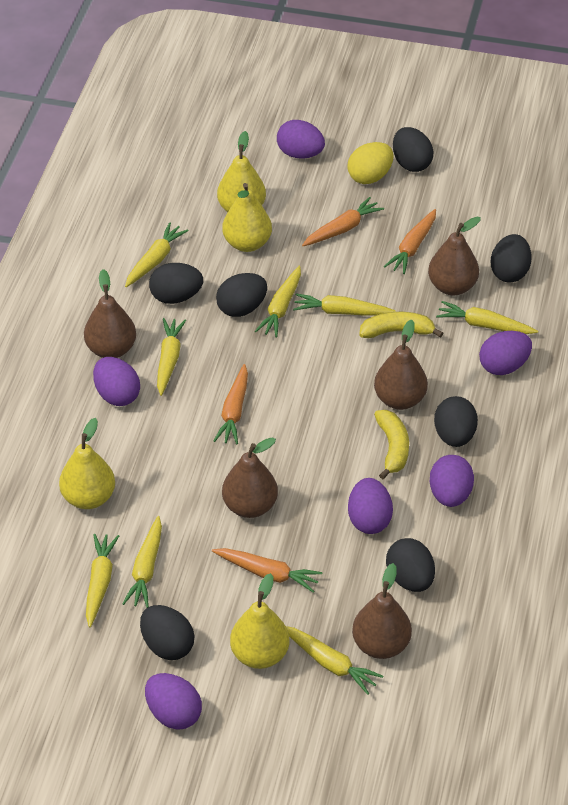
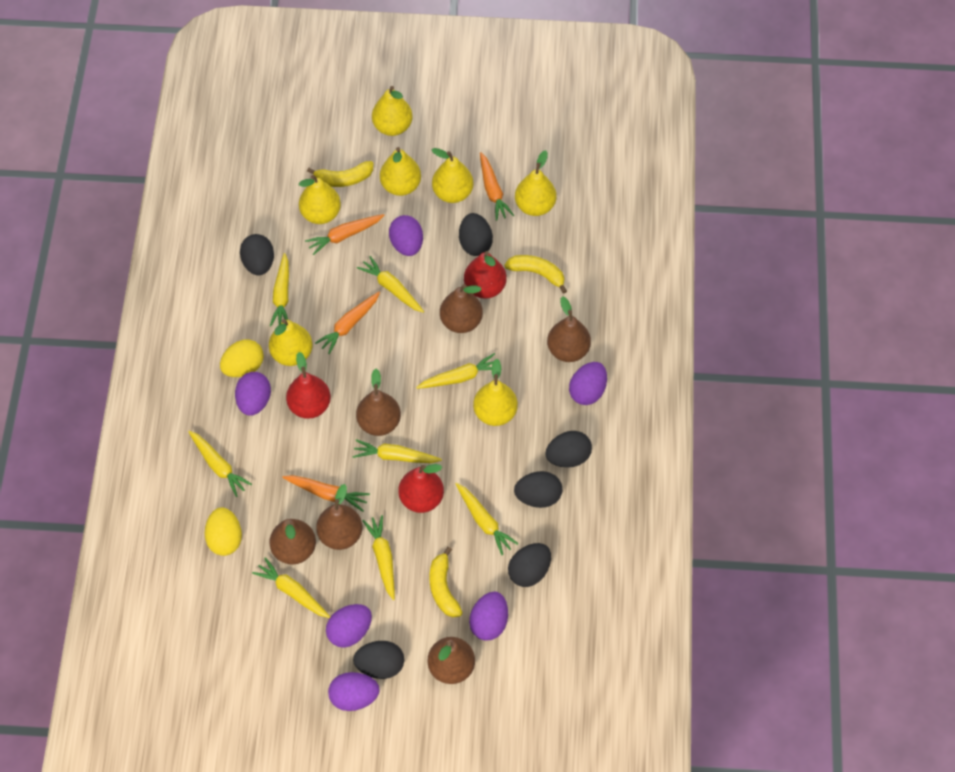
black egg: 7 -> 6
brown pear: 5 -> 6
red pear: 0 -> 3
yellow banana: 2 -> 3
yellow egg: 1 -> 2
yellow pear: 4 -> 7

